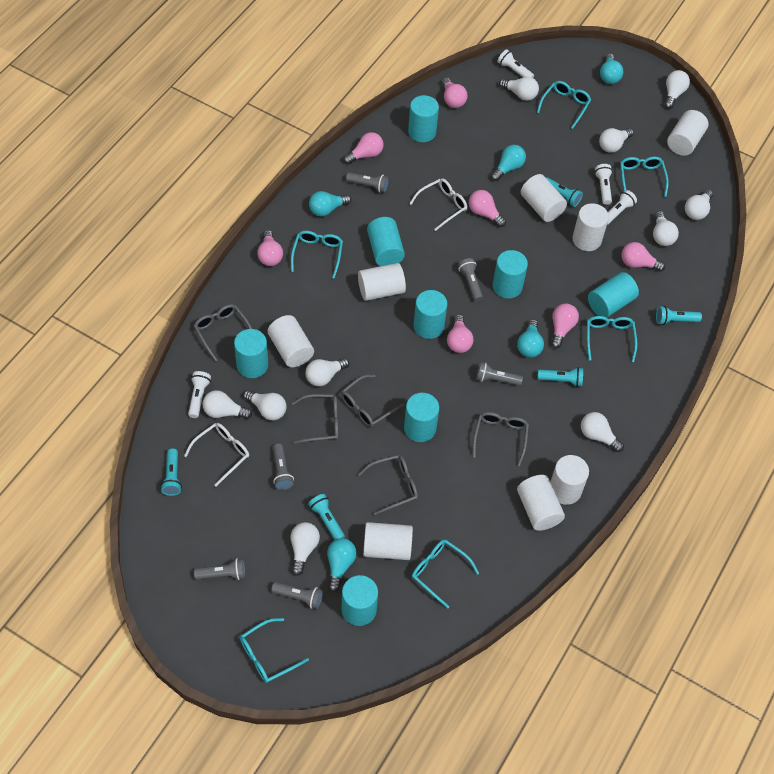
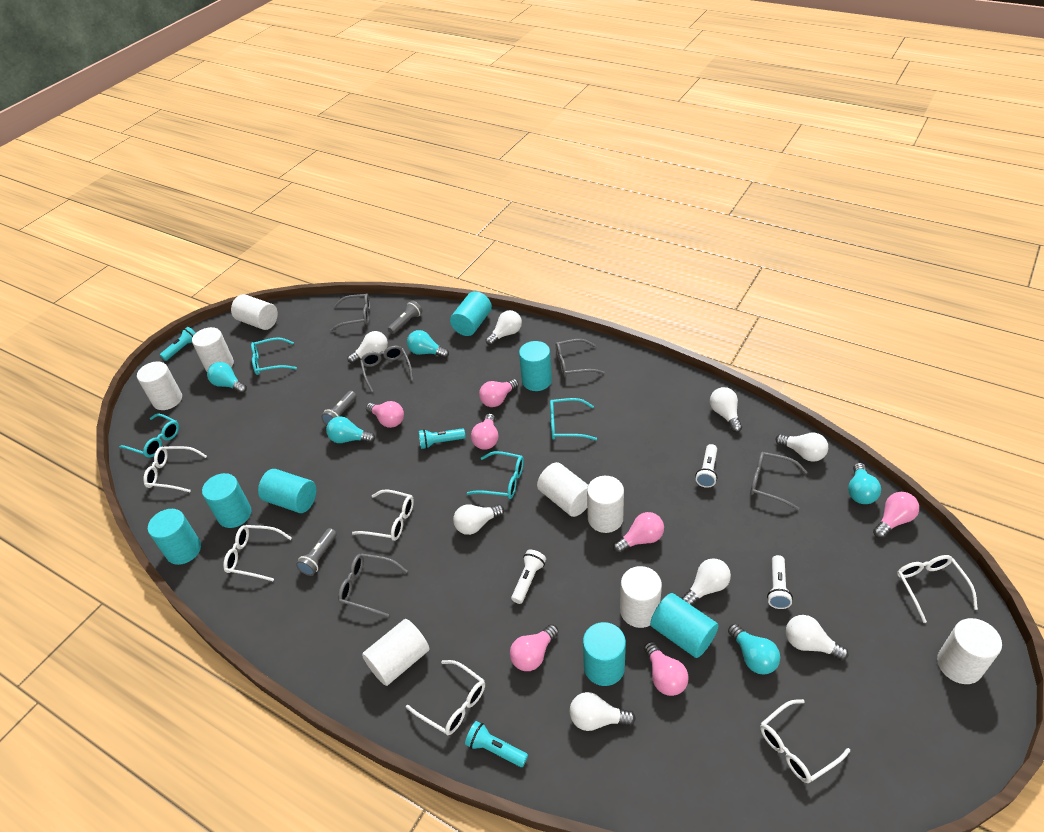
grey flashlight: 6 -> 3
turquoise cylinder: 8 -> 7
turquoise flashlight: 5 -> 3
turquoise glasses: 6 -> 4
white flashlight: 4 -> 3
white glasses: 2 -> 6
white light bulb: 10 -> 8

